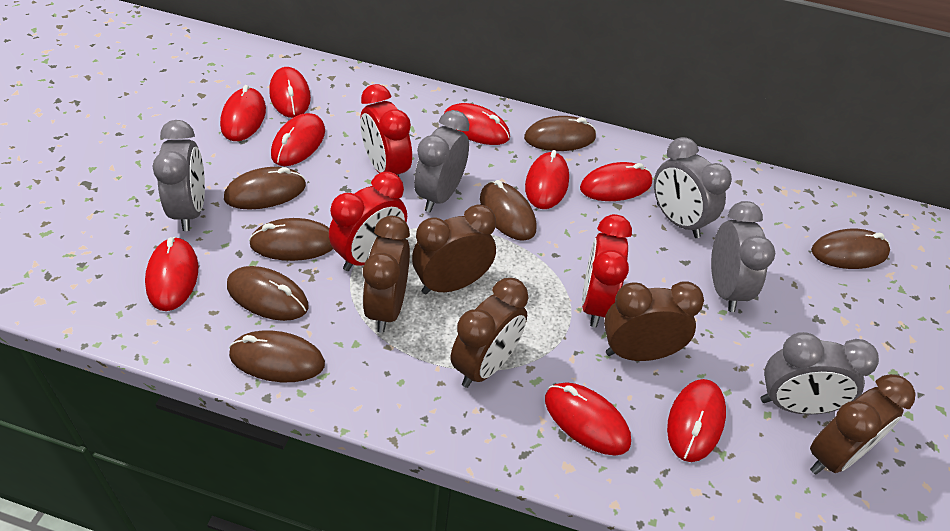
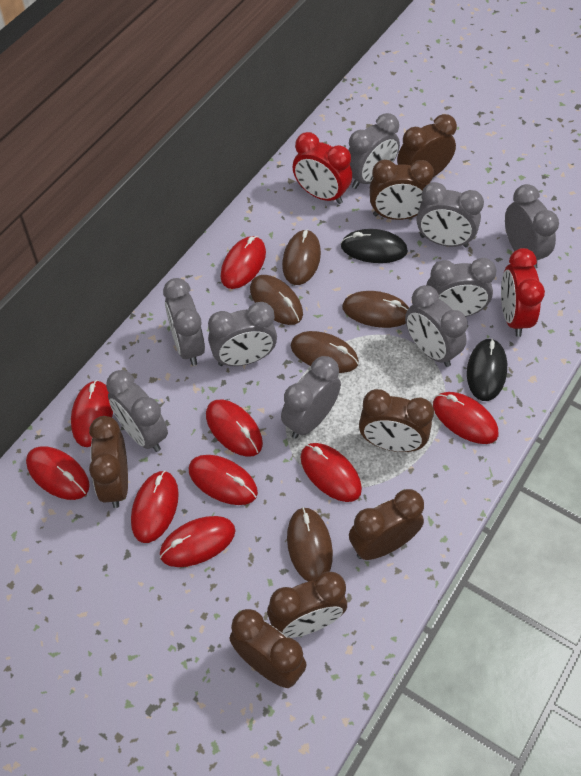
black mouse: 0 -> 2
brown clock: 5 -> 7
brown mouse: 7 -> 5
grey clock: 5 -> 9
red clock: 3 -> 2

